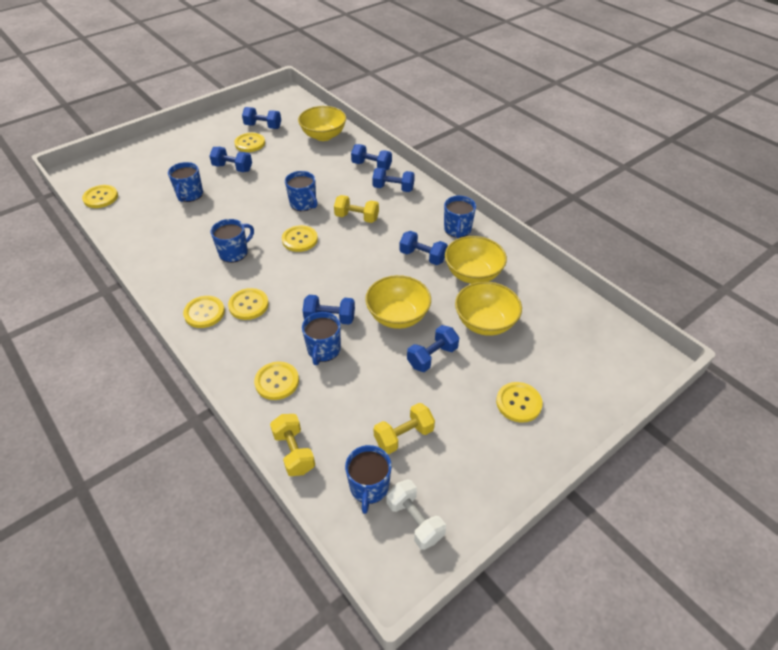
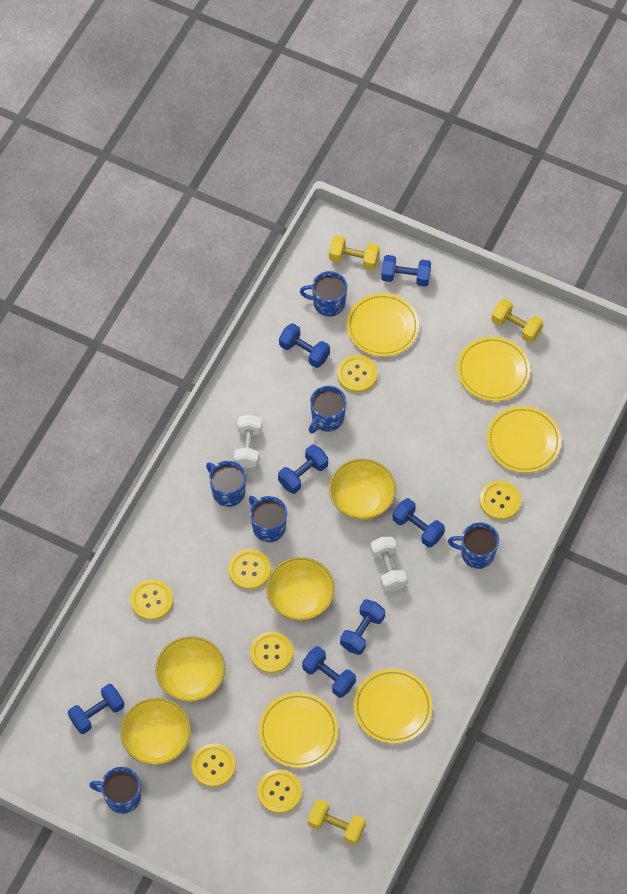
white dumbbell: 1 -> 2
yellow plate: 0 -> 5

